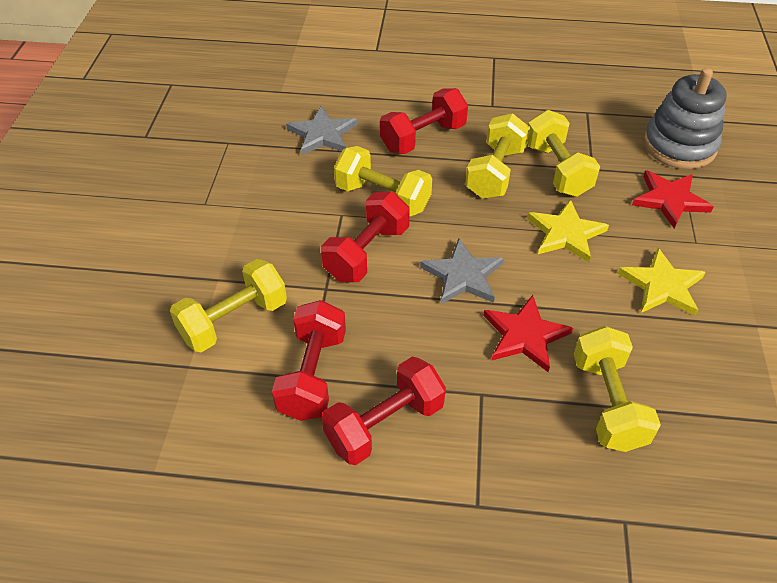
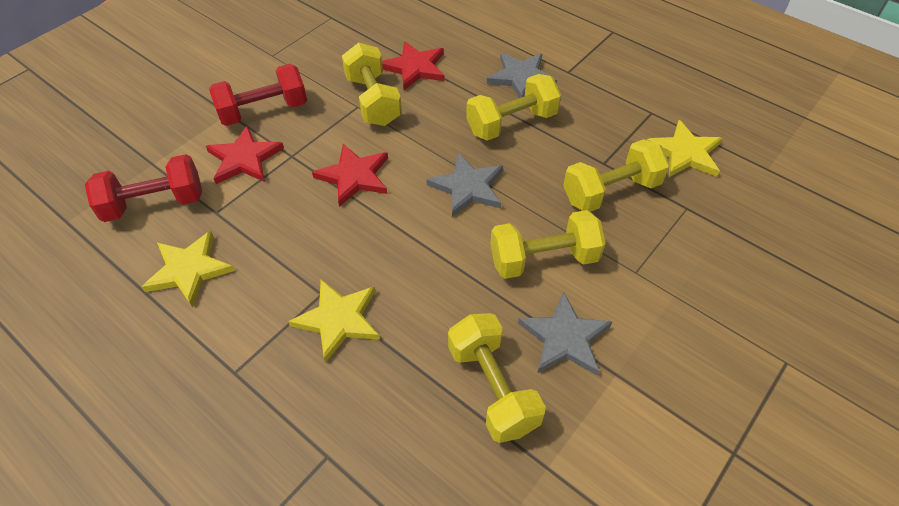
grey stacking toy: 1 -> 0
grey star: 2 -> 3
red dumbbell: 4 -> 2
red star: 2 -> 3
yellow star: 2 -> 3

